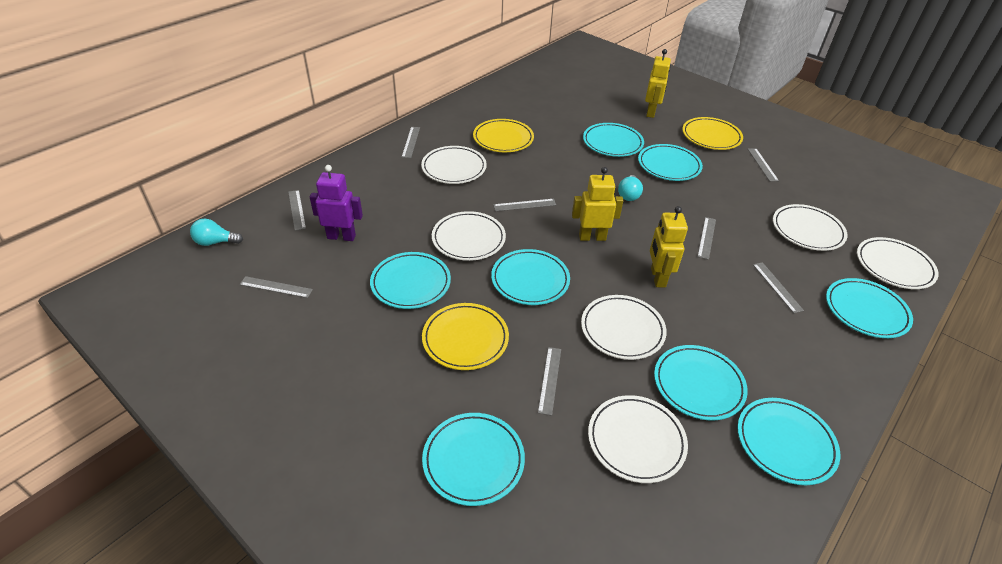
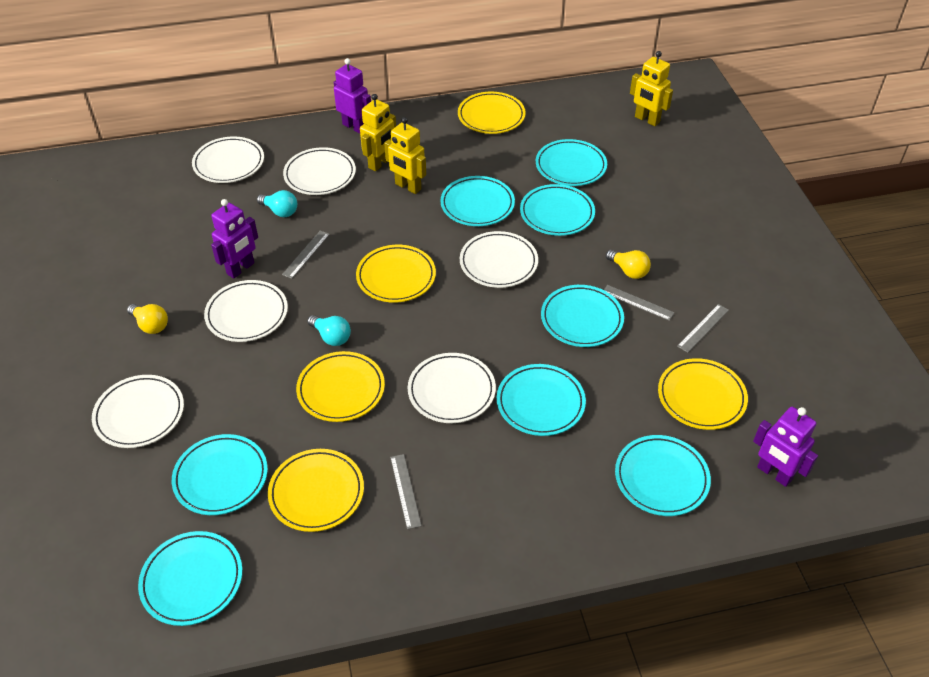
grey ruler: 8 -> 4
purple robot: 1 -> 3
yellow light bulb: 0 -> 2
yellow plate: 3 -> 5

